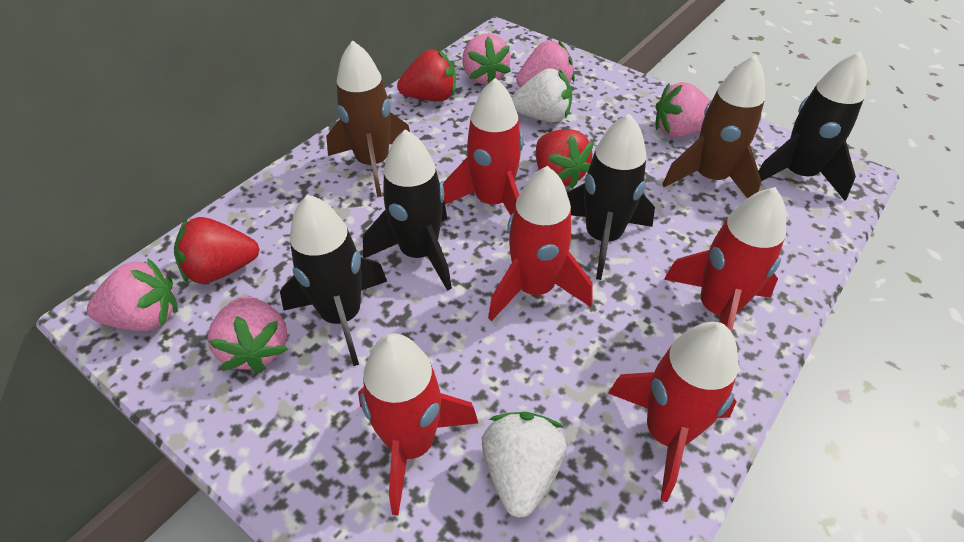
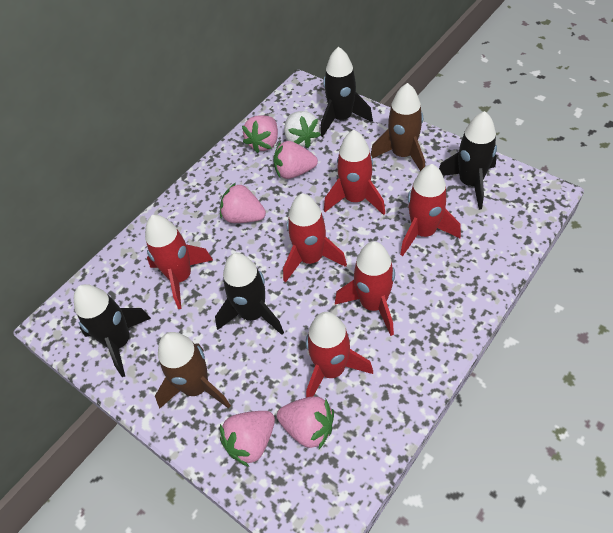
red rocket: 5 -> 6
red strawberry: 3 -> 0
white strawberry: 2 -> 1

